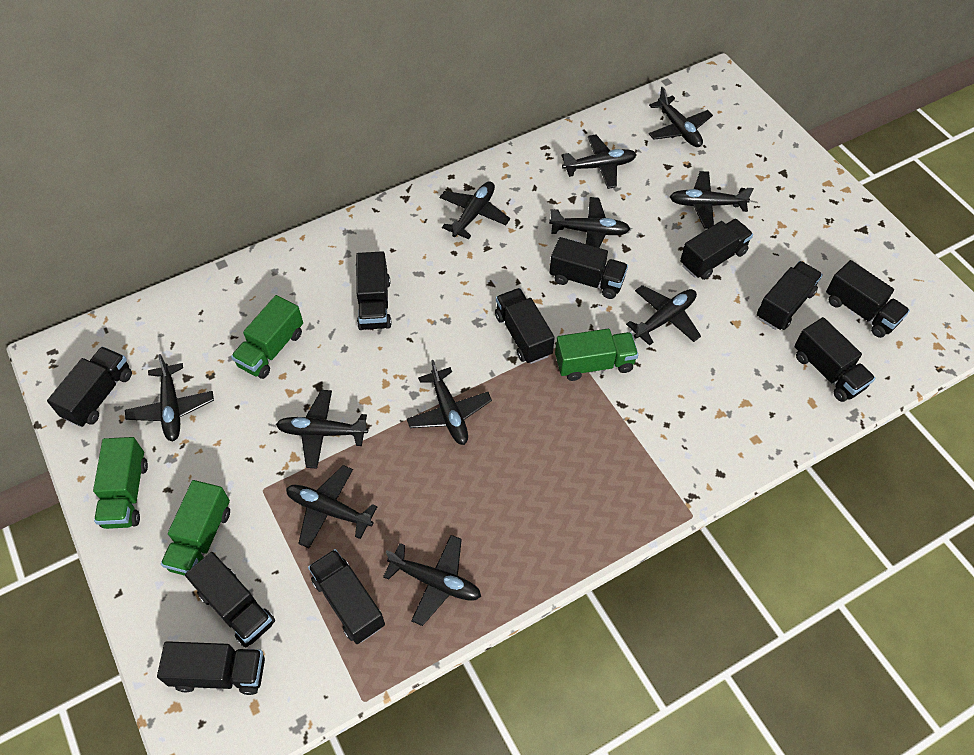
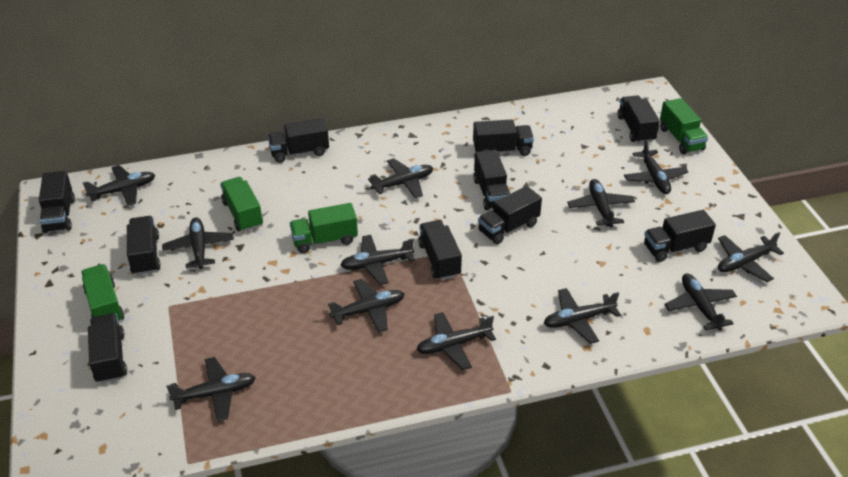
black plane: 11 -> 12
black truck: 11 -> 10

